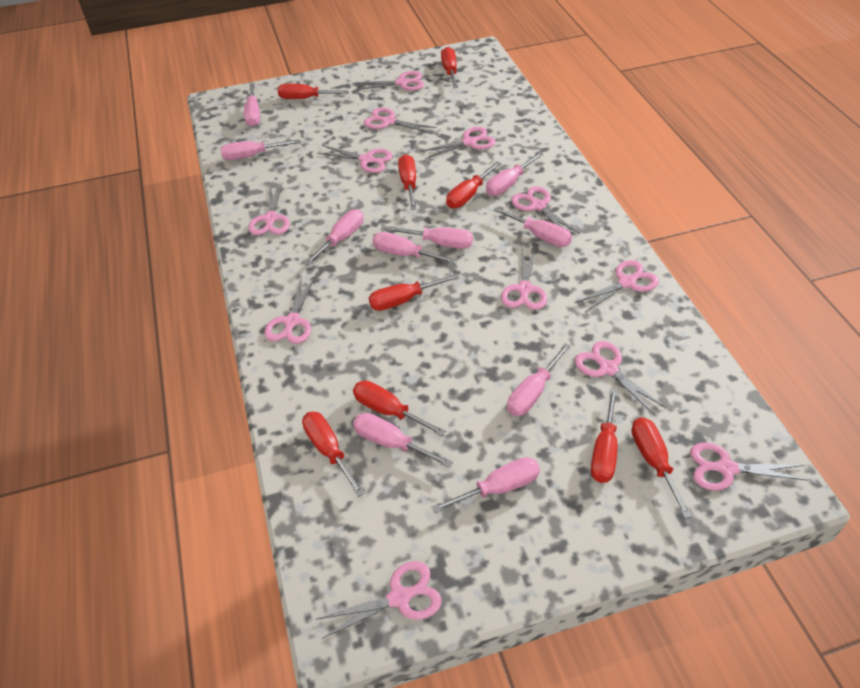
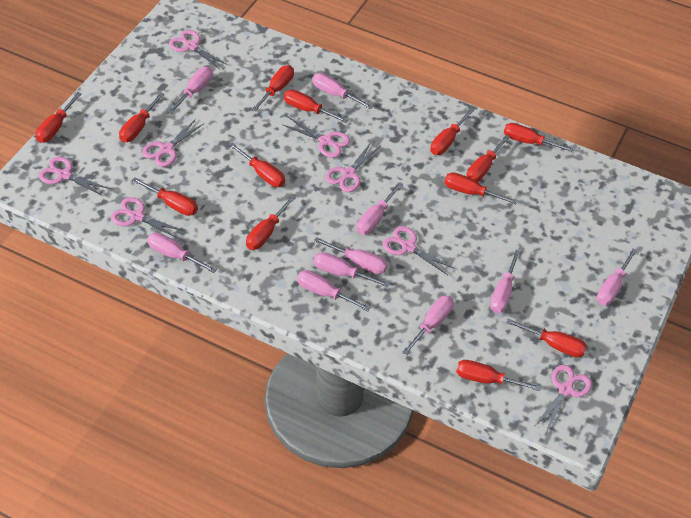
pink scissors: 12 -> 8
red screwdriver: 9 -> 13

